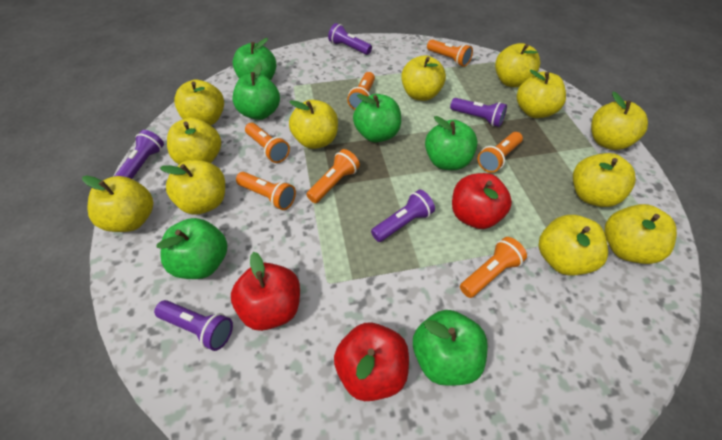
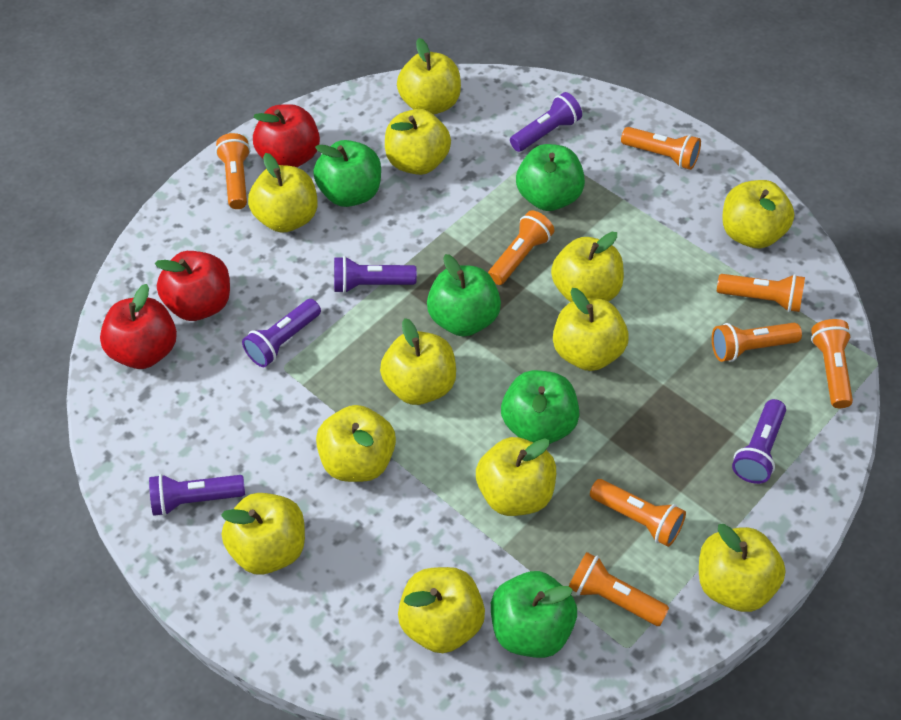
green apple: 6 -> 5
orange flashlight: 7 -> 8

